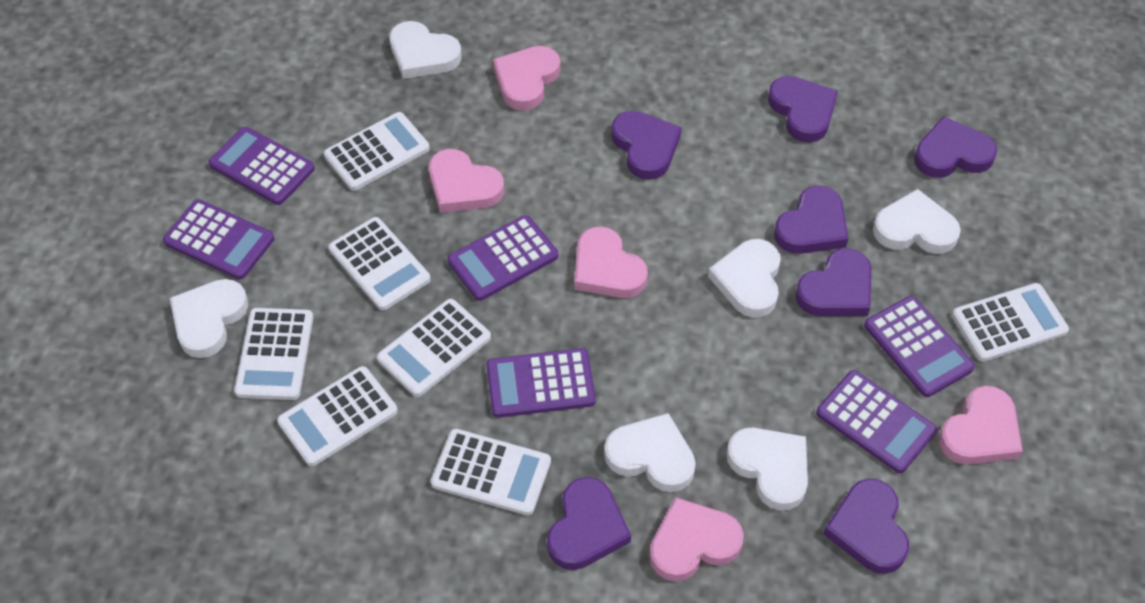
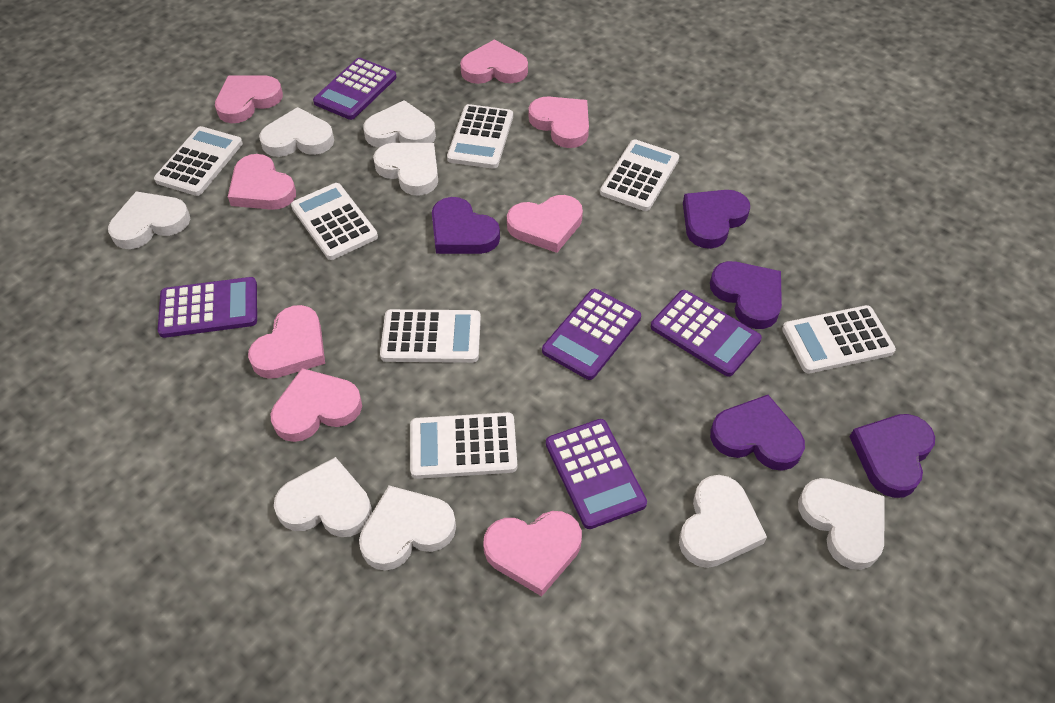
pink heart: 5 -> 8
purple calculator: 6 -> 5
purple heart: 7 -> 5
white heart: 6 -> 8

